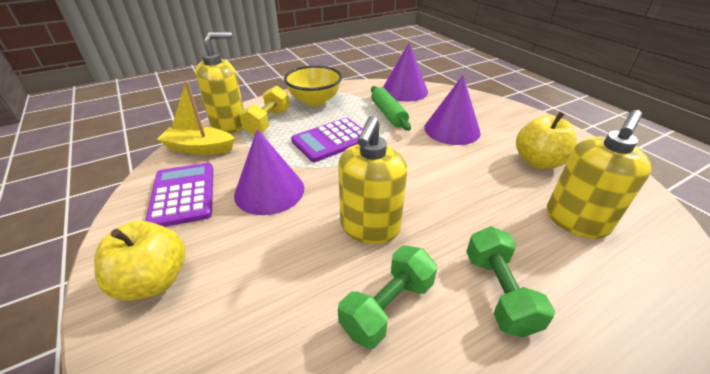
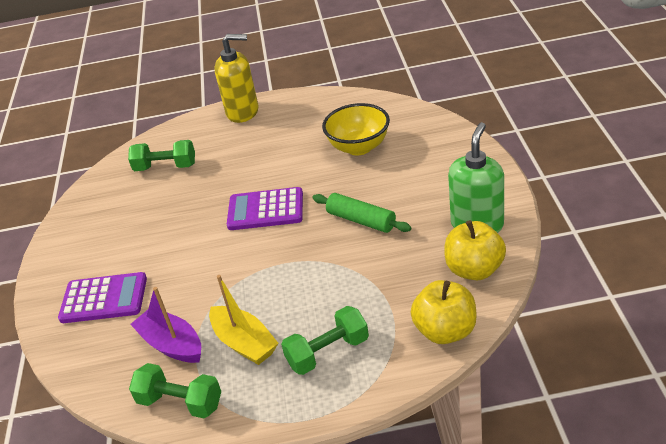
green dumbbell: 2 -> 3
green soap dispenser: 0 -> 1
purple boat: 0 -> 1
purple cone: 3 -> 0
yellow dumbbell: 1 -> 0
yellow soap dispenser: 3 -> 1

